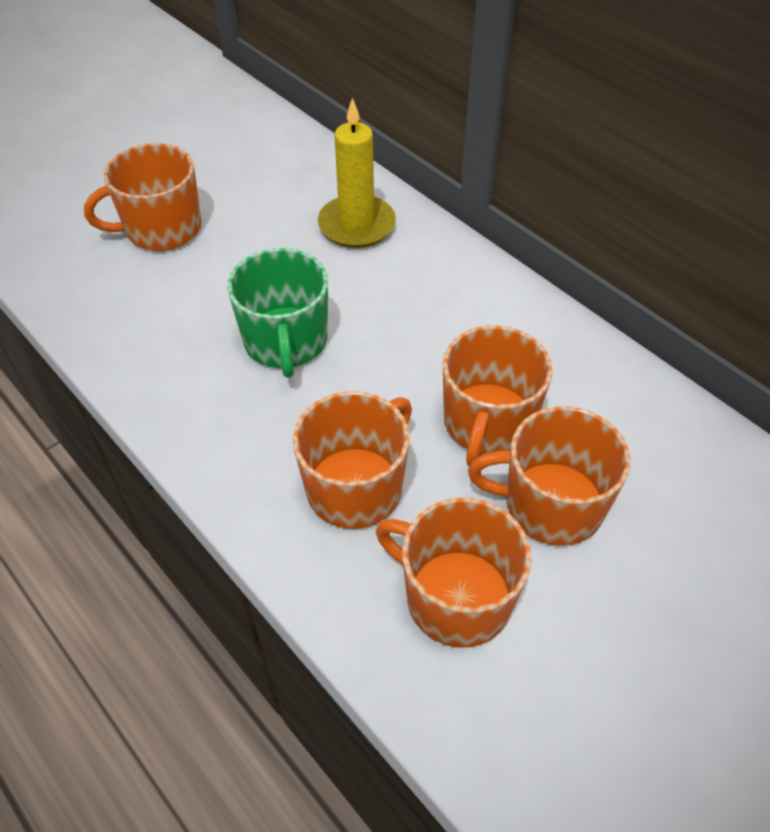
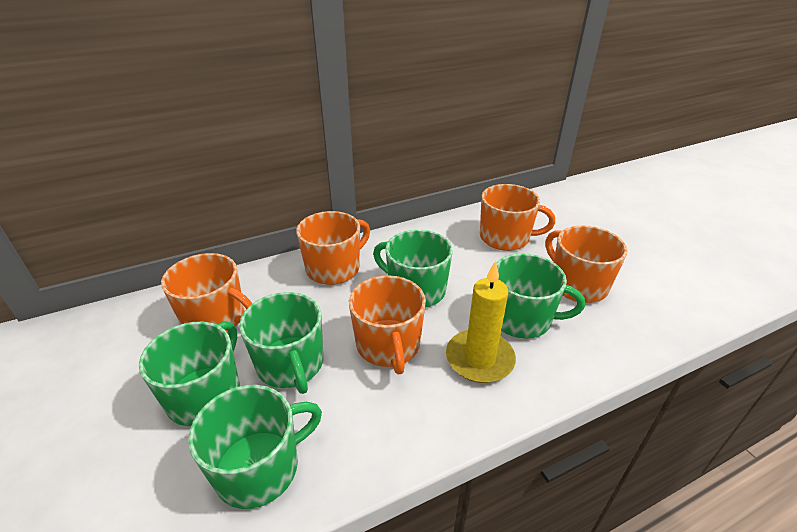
green mug: 1 -> 5

